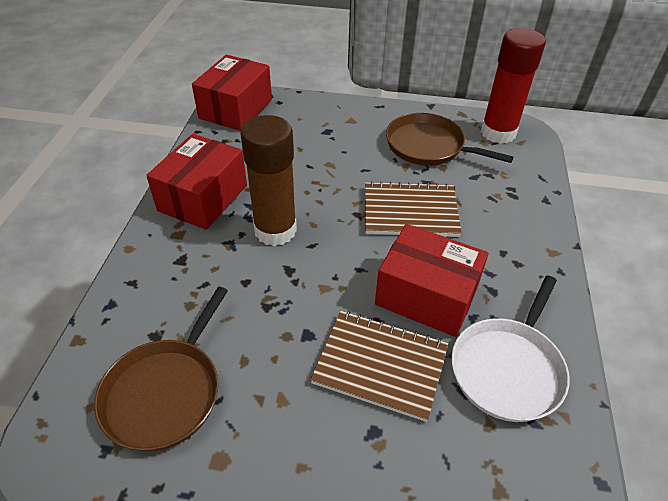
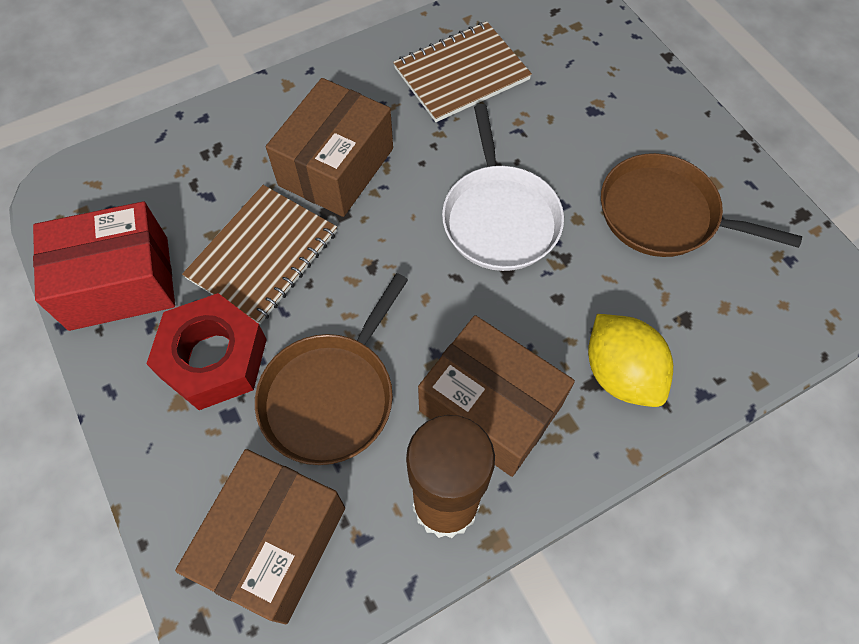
brown box: 0 -> 3
red box: 3 -> 1
red glue stick: 1 -> 0
red nut: 0 -> 1
yellow lemon: 0 -> 1

